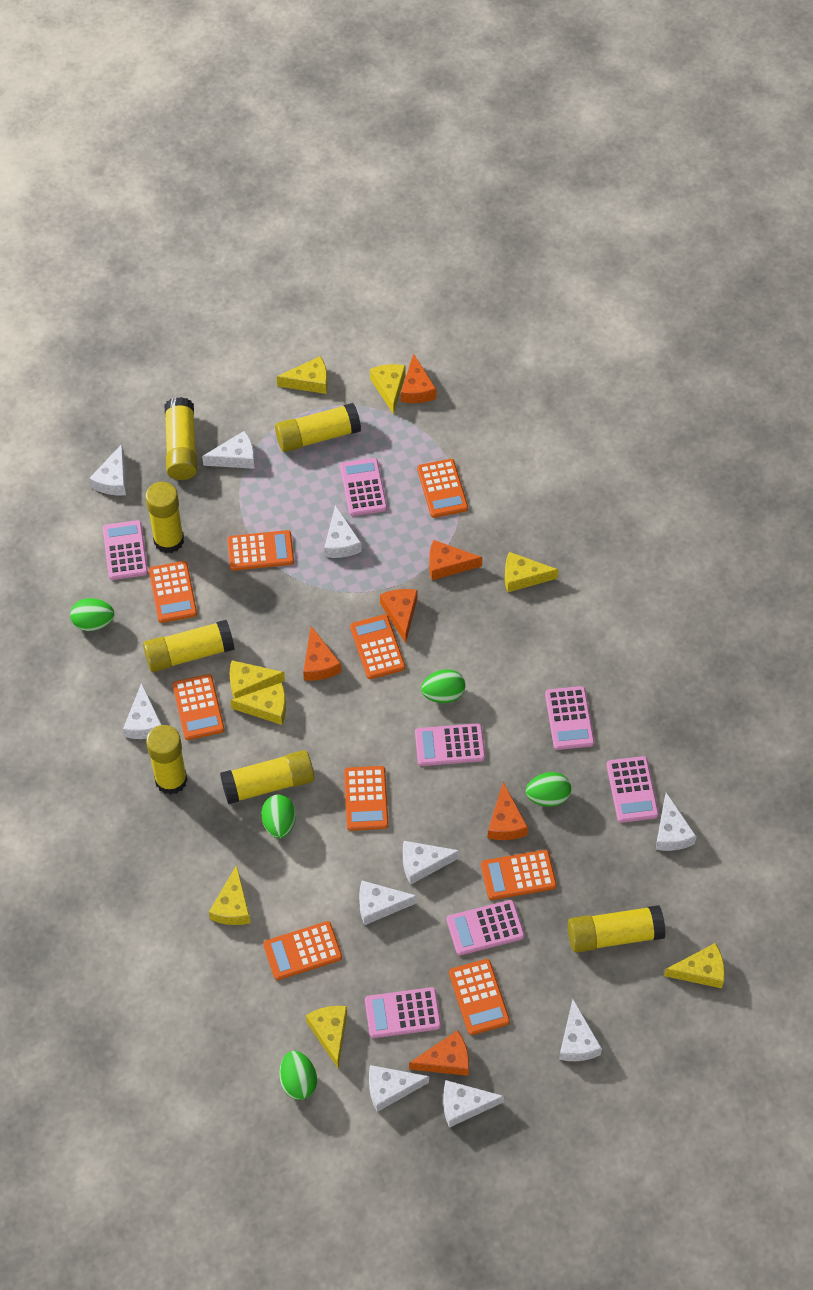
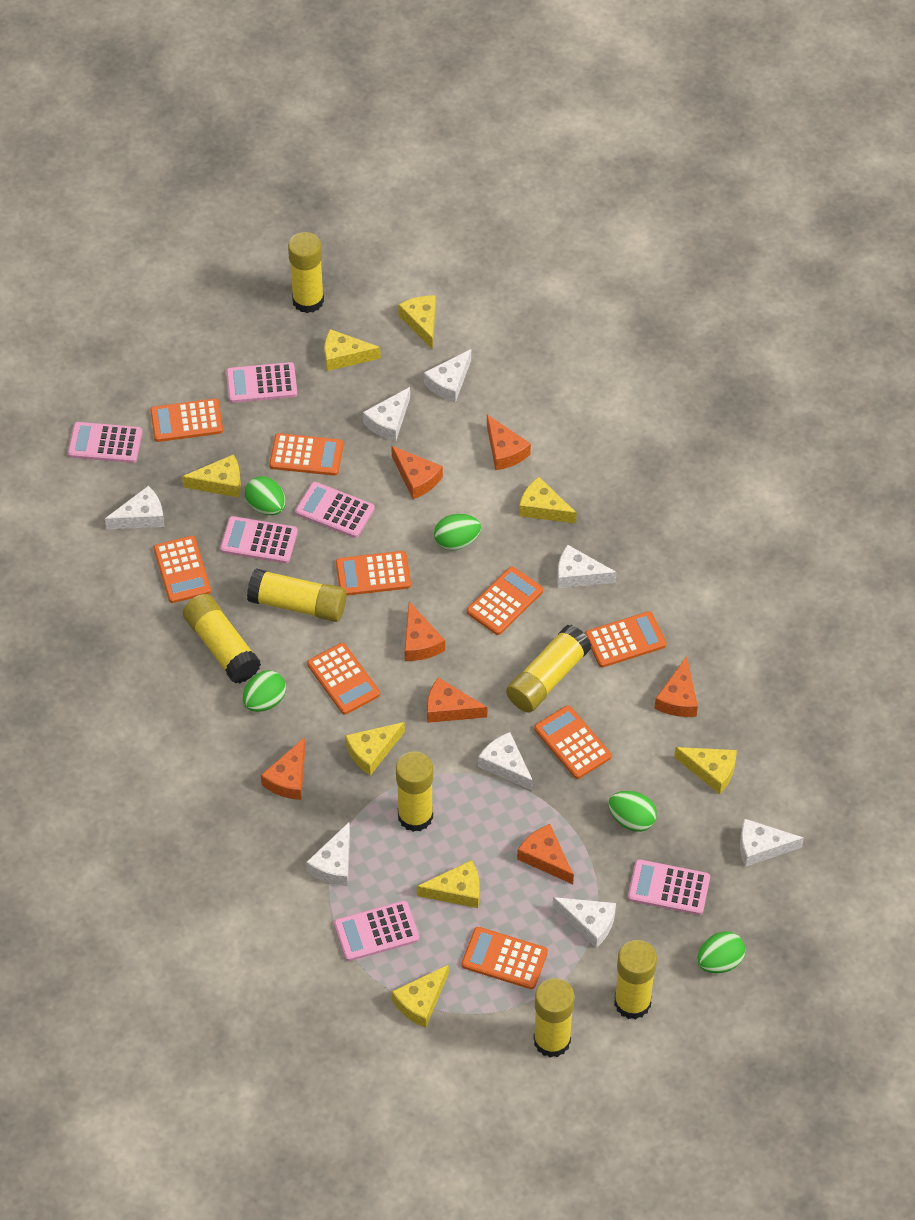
orange cheese: 6 -> 7
pink calculator: 7 -> 6
white cheese: 10 -> 8

